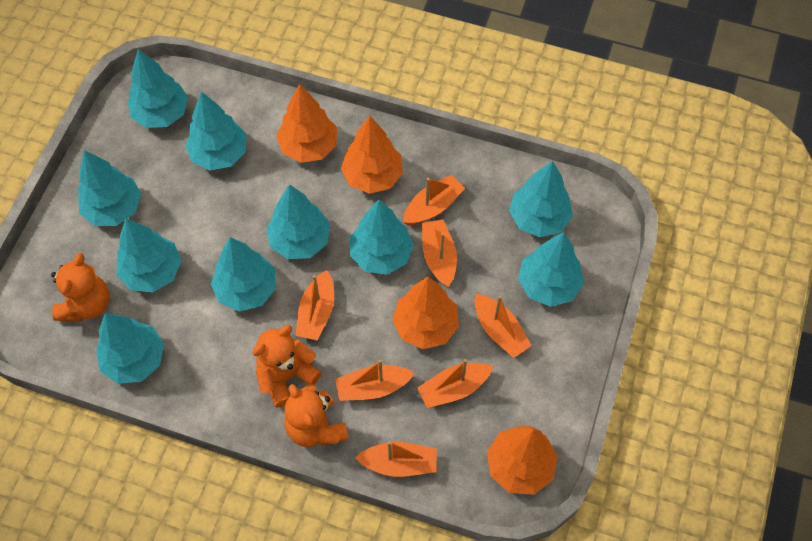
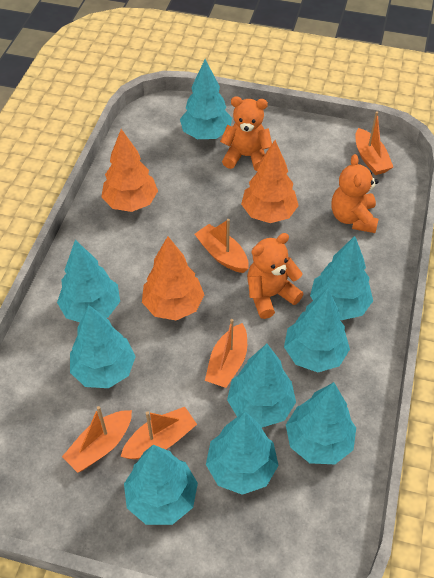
orange boat: 7 -> 5
orange tree: 4 -> 3
turquoise tree: 10 -> 9

